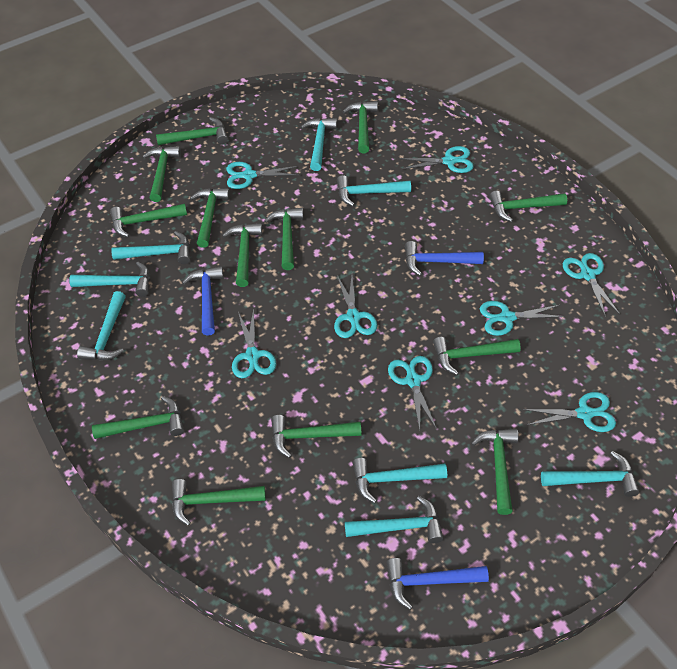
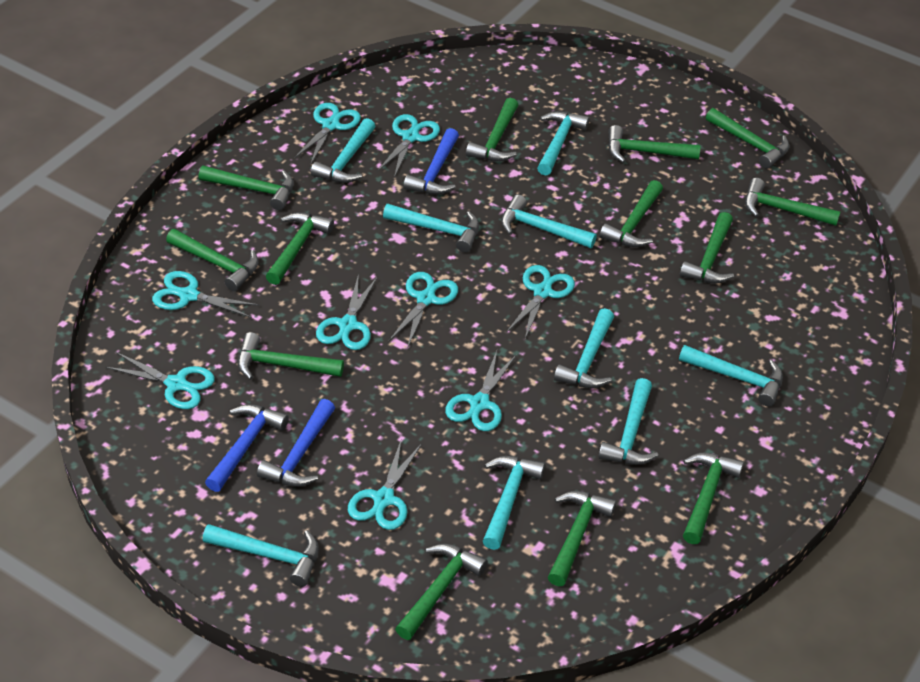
turquoise hammer: 8 -> 9
turquoise scissors: 8 -> 9

